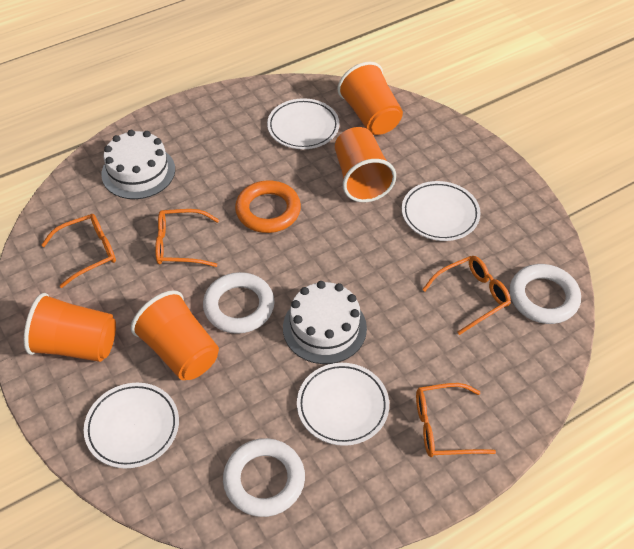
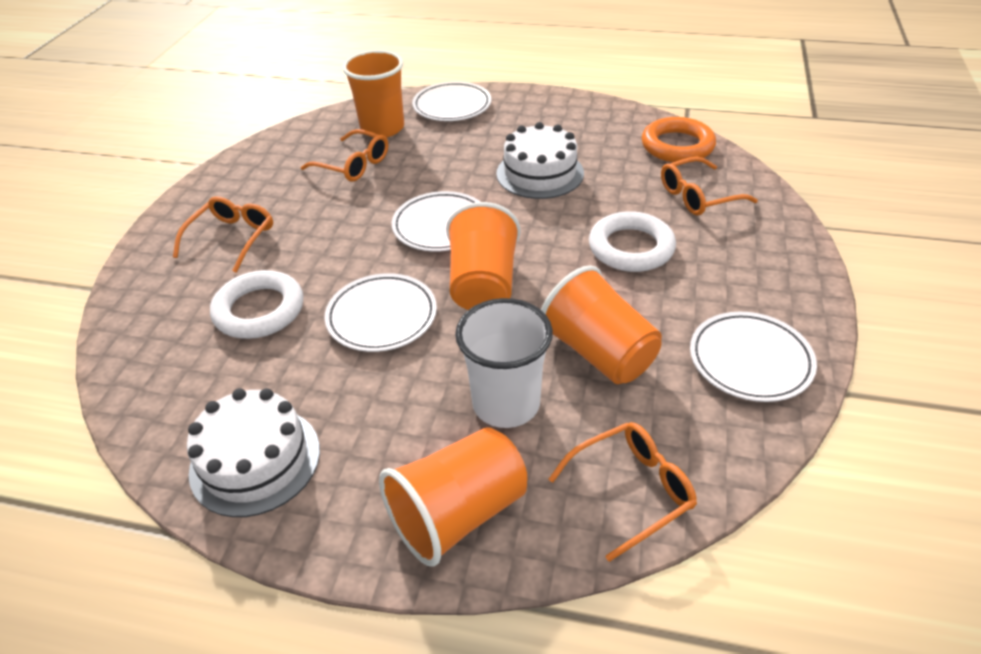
white cup: 0 -> 1
white ring: 3 -> 2

